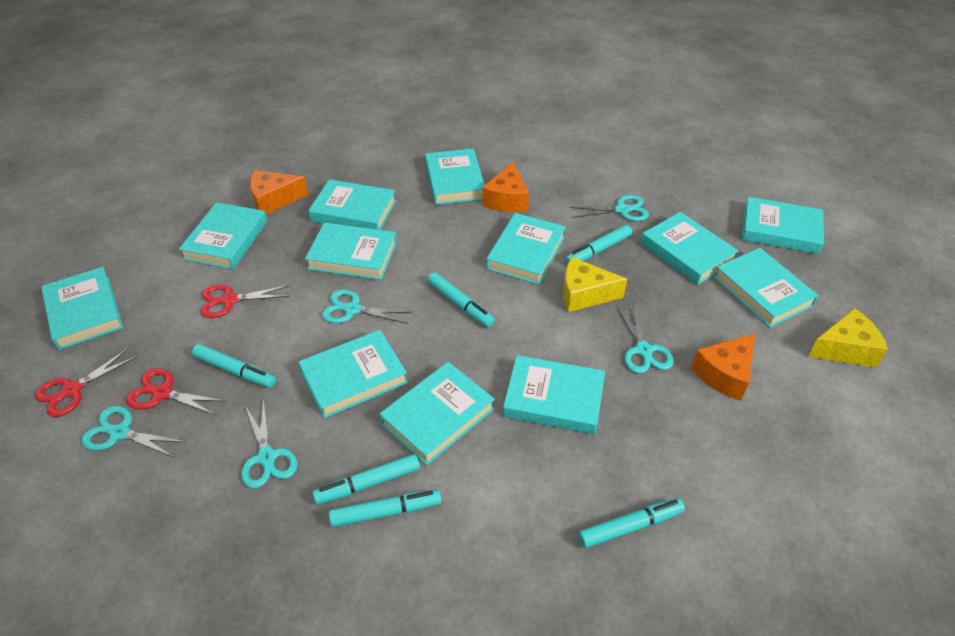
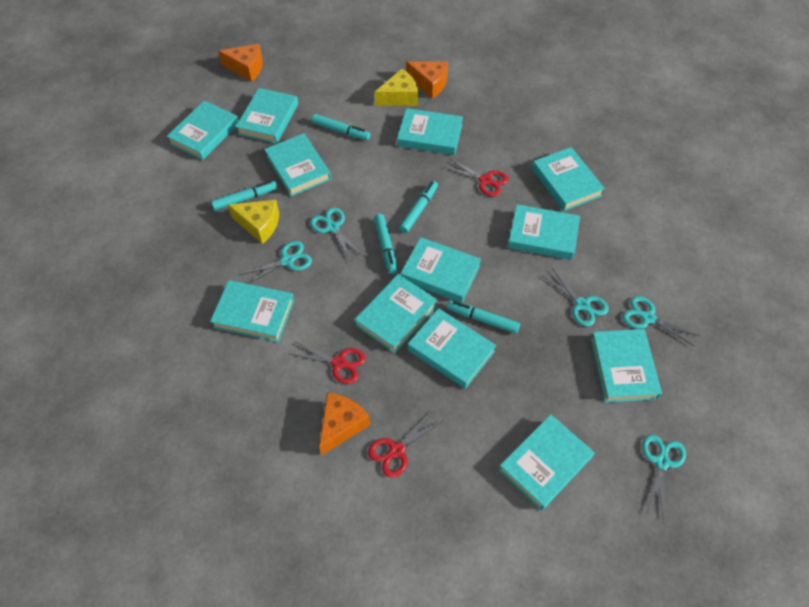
turquoise marker: 6 -> 5

